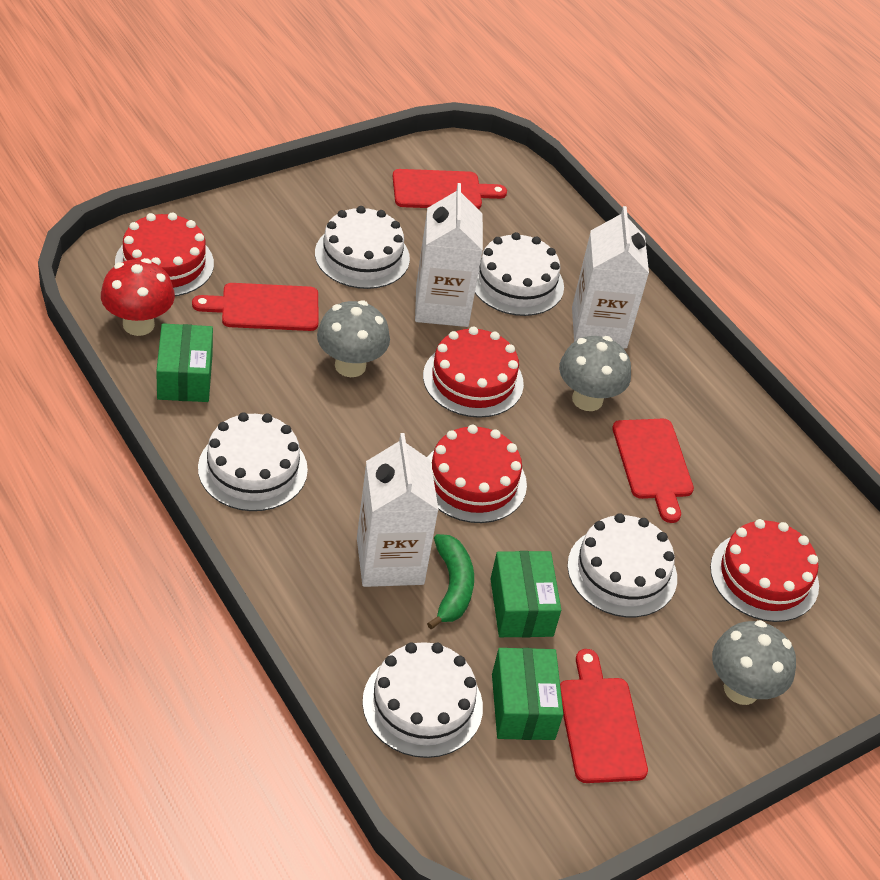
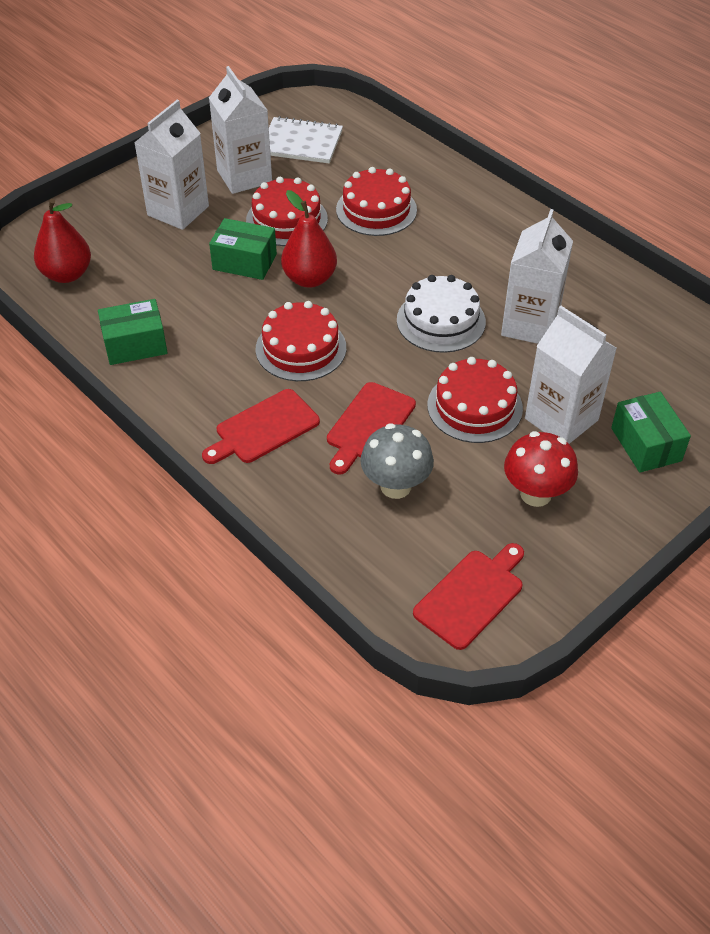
green banana: 1 -> 0
grey mushroom: 3 -> 1
red cutting board: 4 -> 3
red pear: 0 -> 2
white cake: 5 -> 1
white carton: 3 -> 4
white notebook: 0 -> 1

